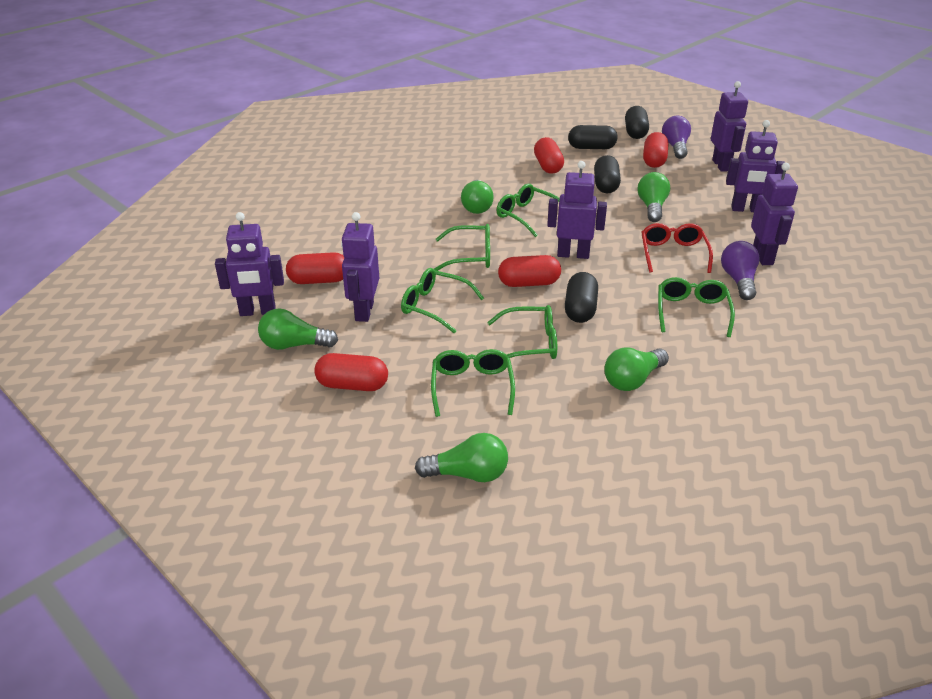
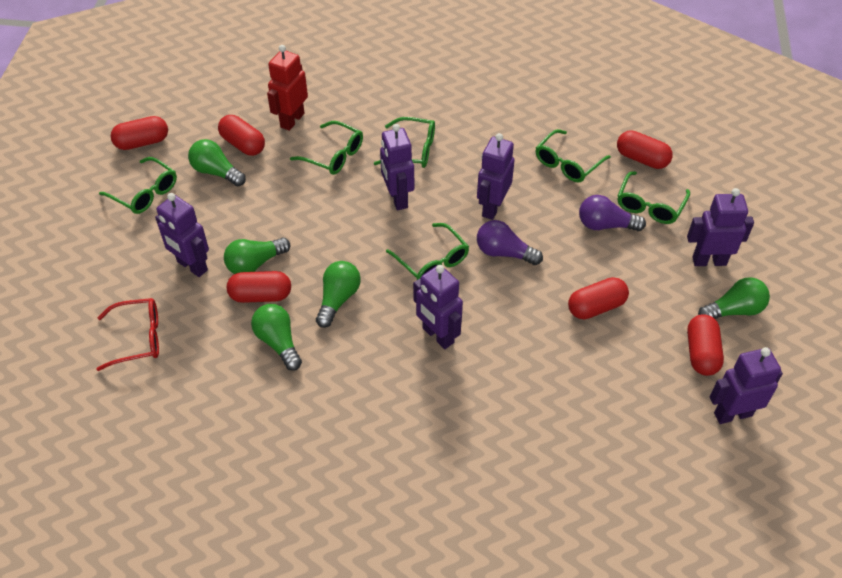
black capsule: 4 -> 0
red capsule: 5 -> 6
red robot: 0 -> 1

